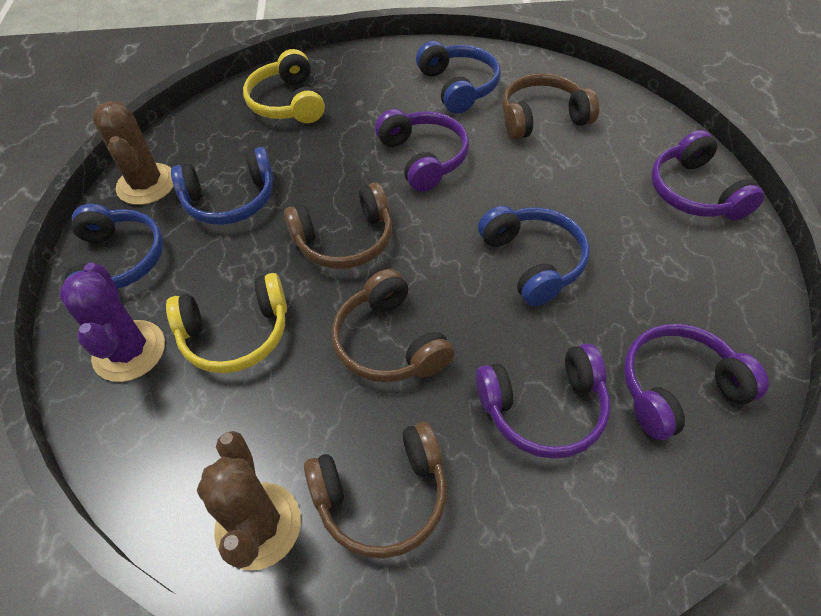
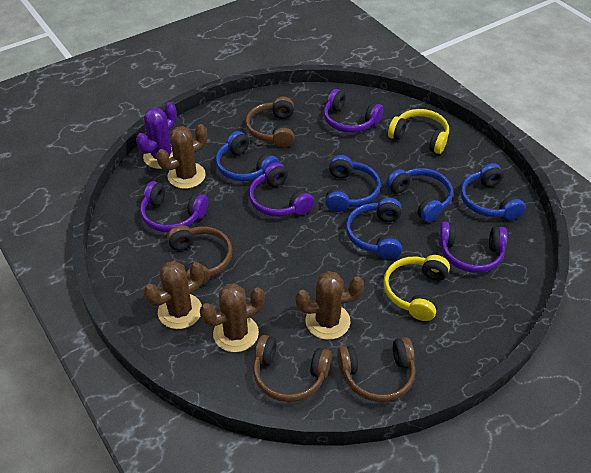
blue headphones: 4 -> 5
brown cactus: 2 -> 4

